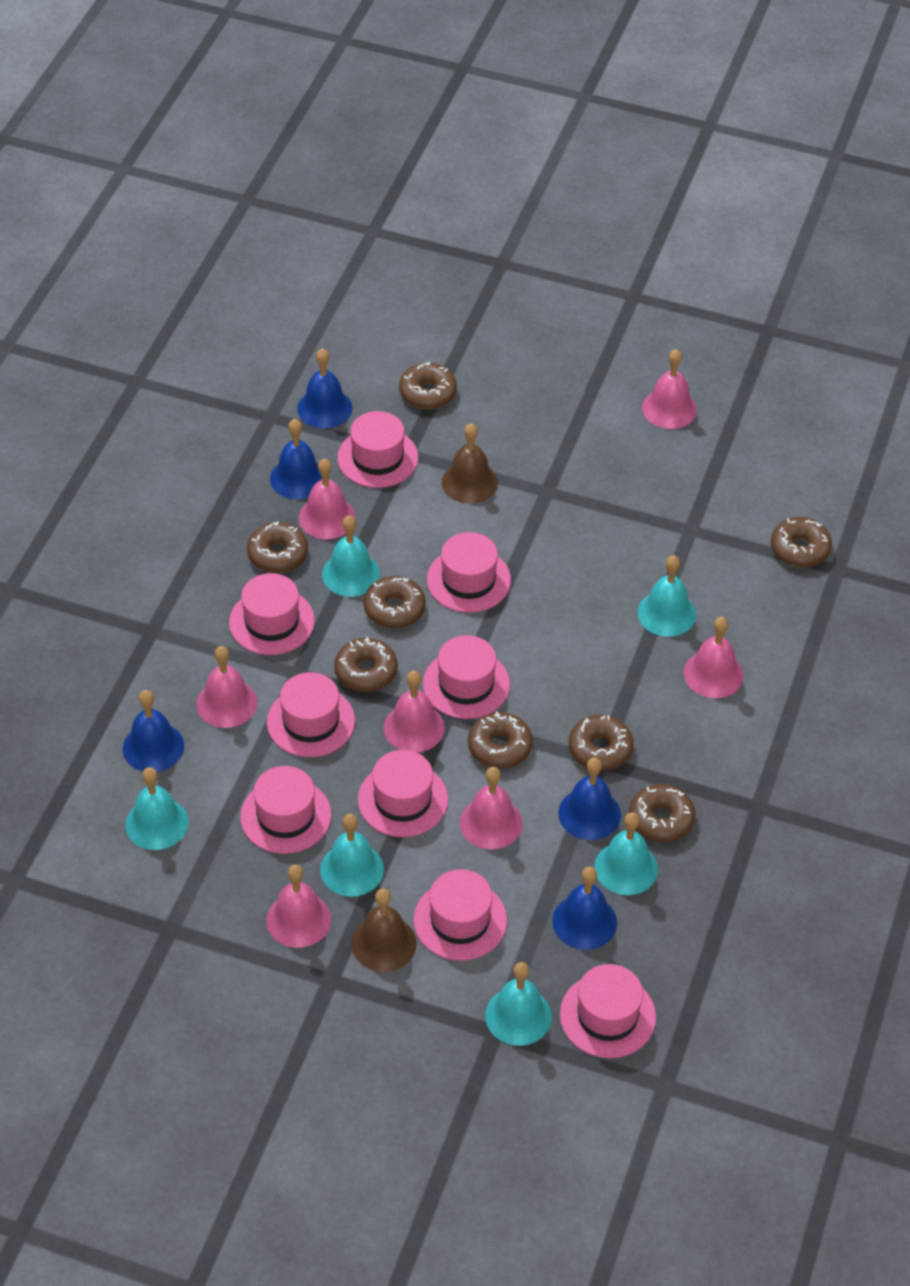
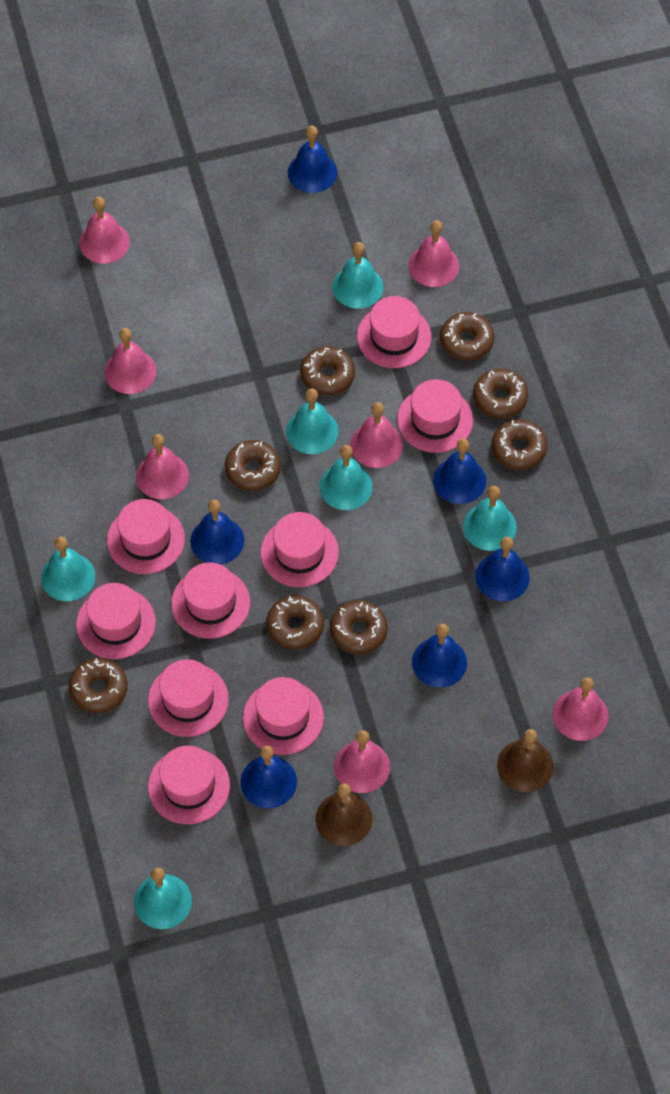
blue bell: 5 -> 6

